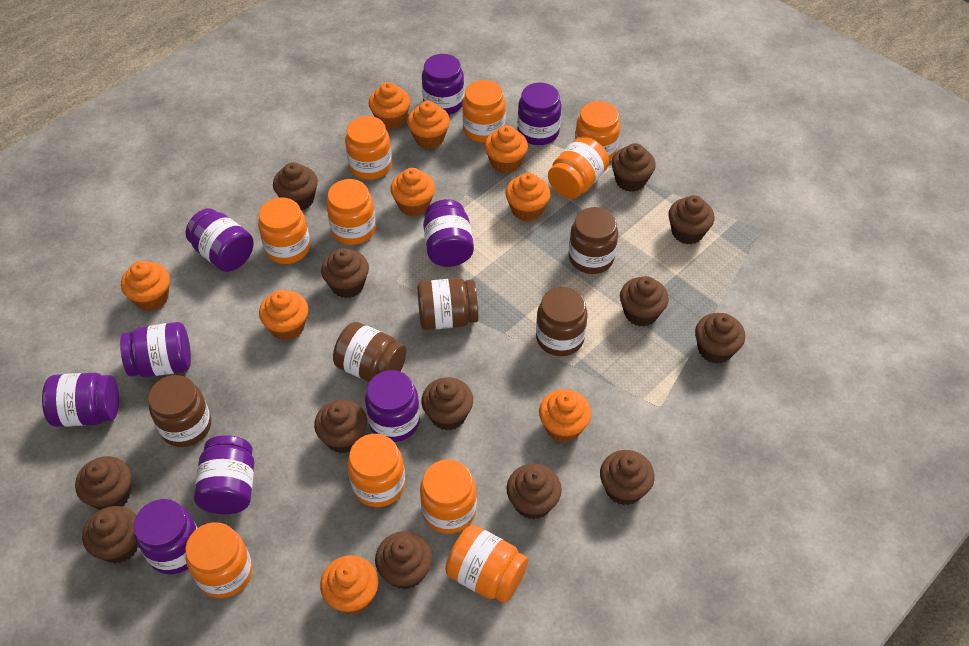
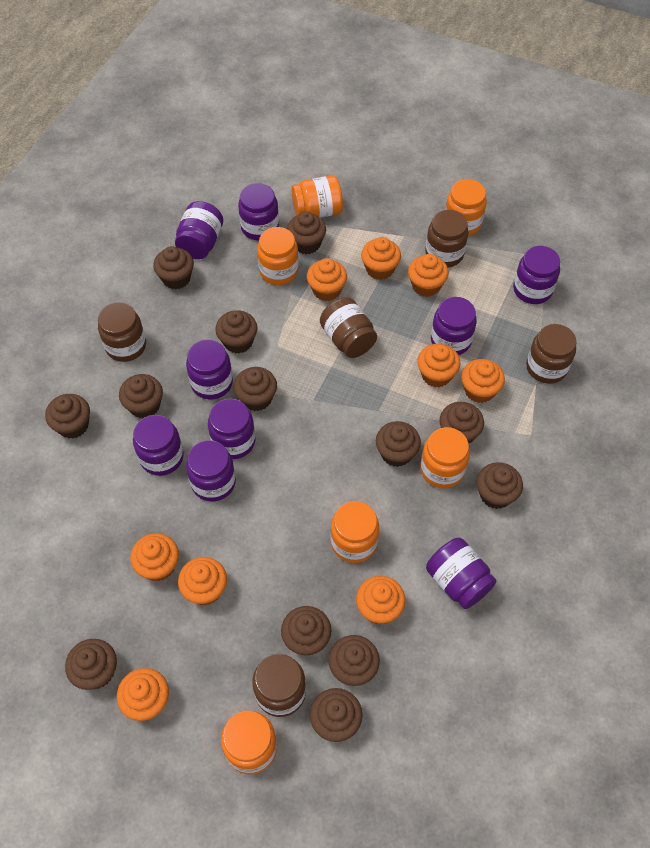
orange jar: 10 -> 6

